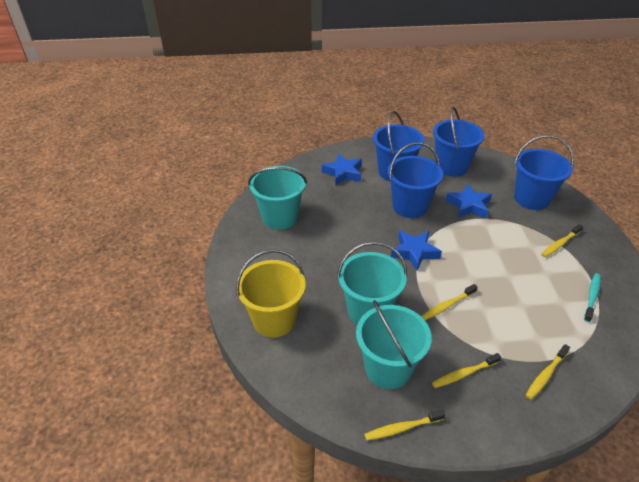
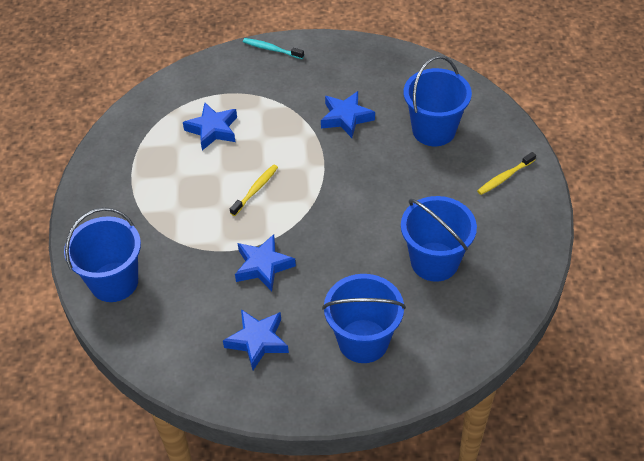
blue star: 3 -> 4
turquoise bucket: 3 -> 0
yellow bucket: 1 -> 0
yellow toothbrush: 5 -> 2

